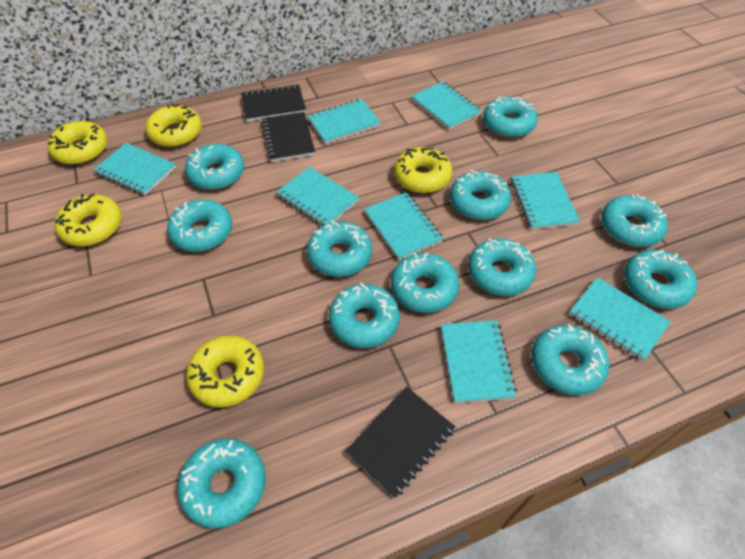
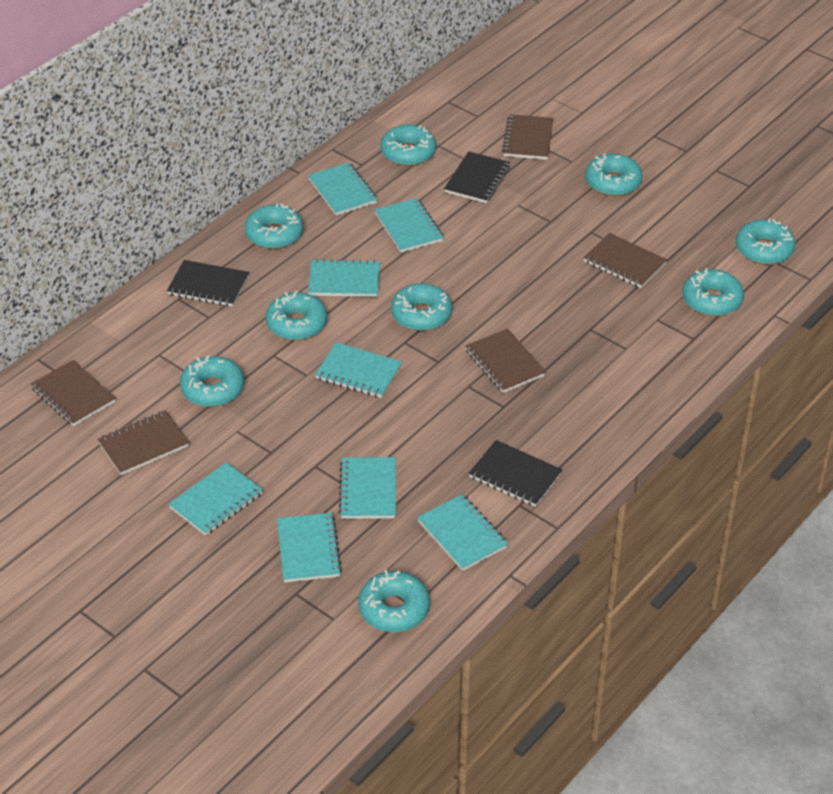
brown notebook: 0 -> 5
turquoise donut: 12 -> 9
yellow donut: 5 -> 0

